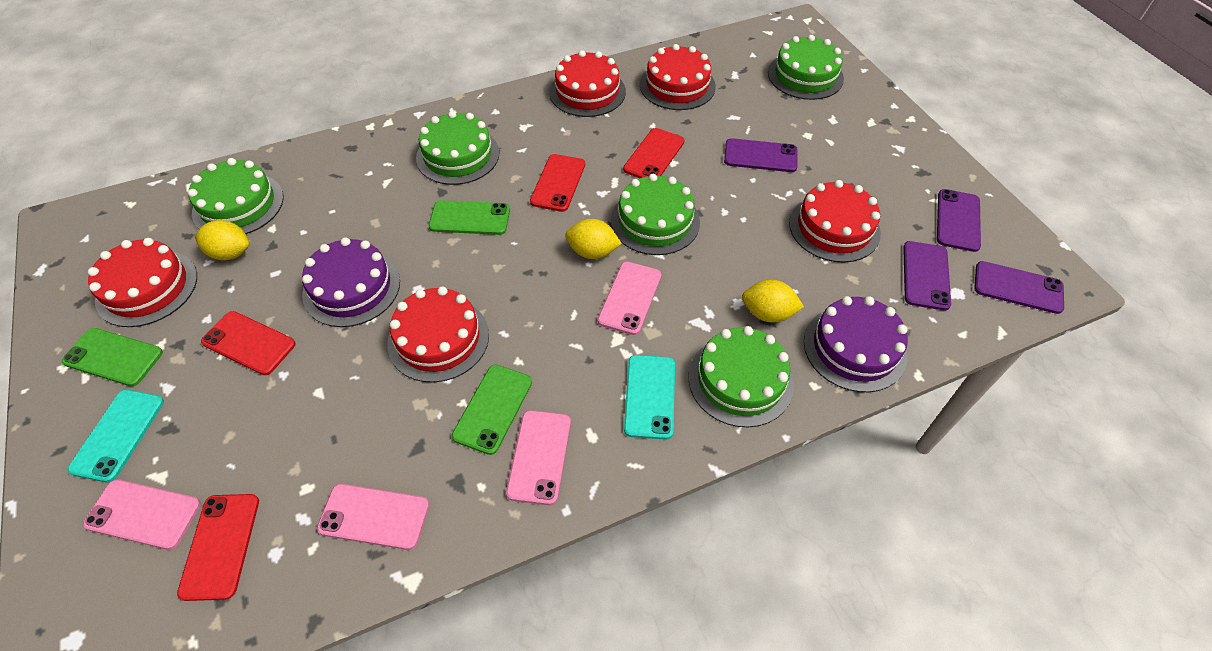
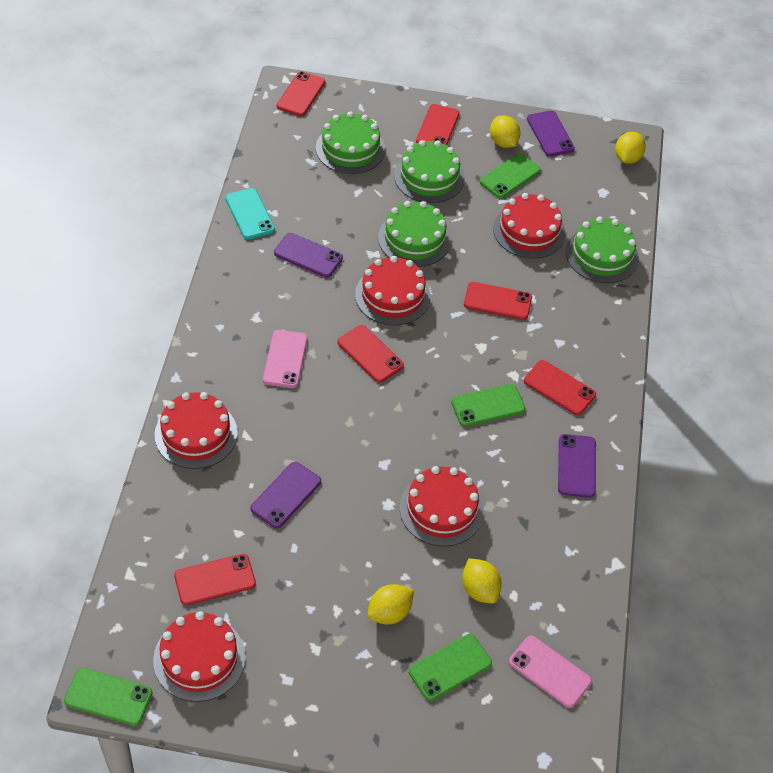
green cake: 5 -> 4
green phone: 3 -> 4
pink phone: 4 -> 2
purple cake: 2 -> 0
red phone: 4 -> 6
turquoise phone: 2 -> 1
yellow lemon: 3 -> 4

